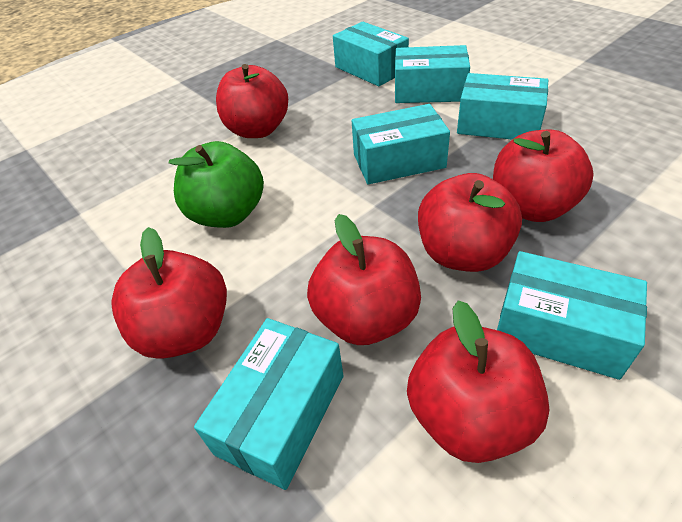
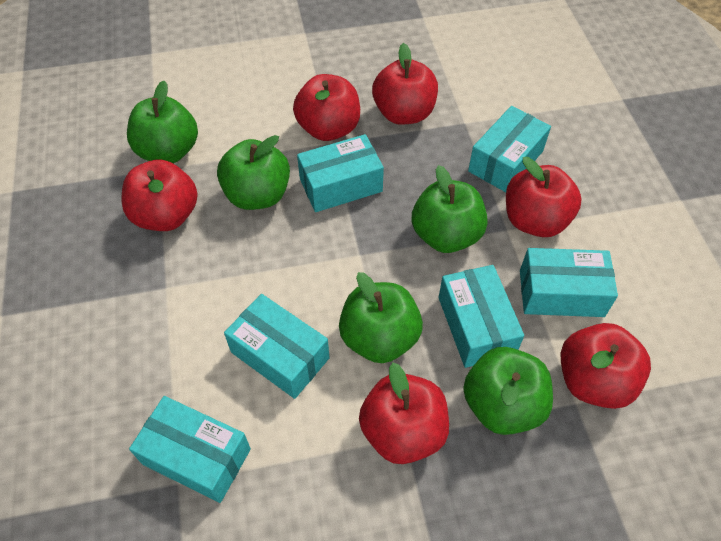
green apple: 1 -> 5

